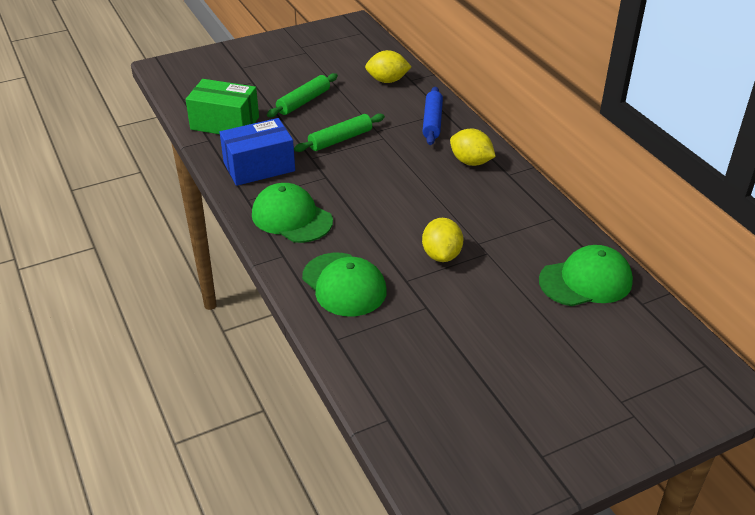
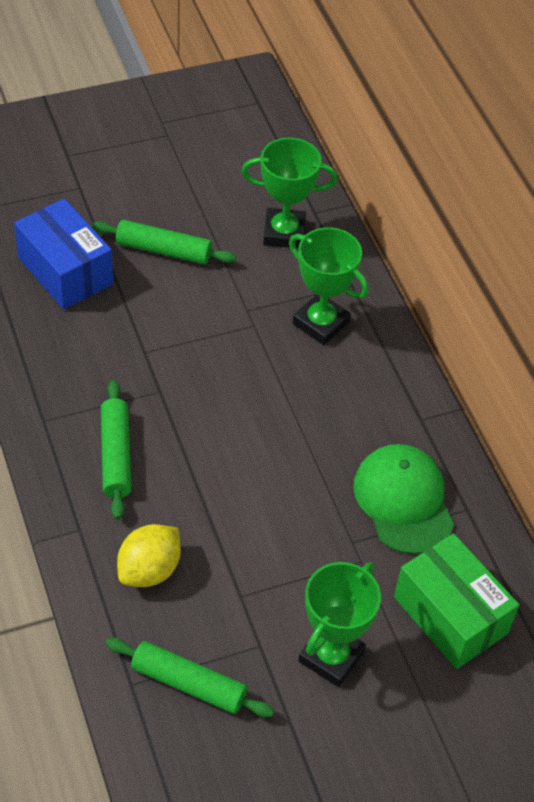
blue rolling pin: 1 -> 0
green cap: 3 -> 1
green rolling pin: 2 -> 3
green trophy: 0 -> 3
yellow lemon: 3 -> 1

